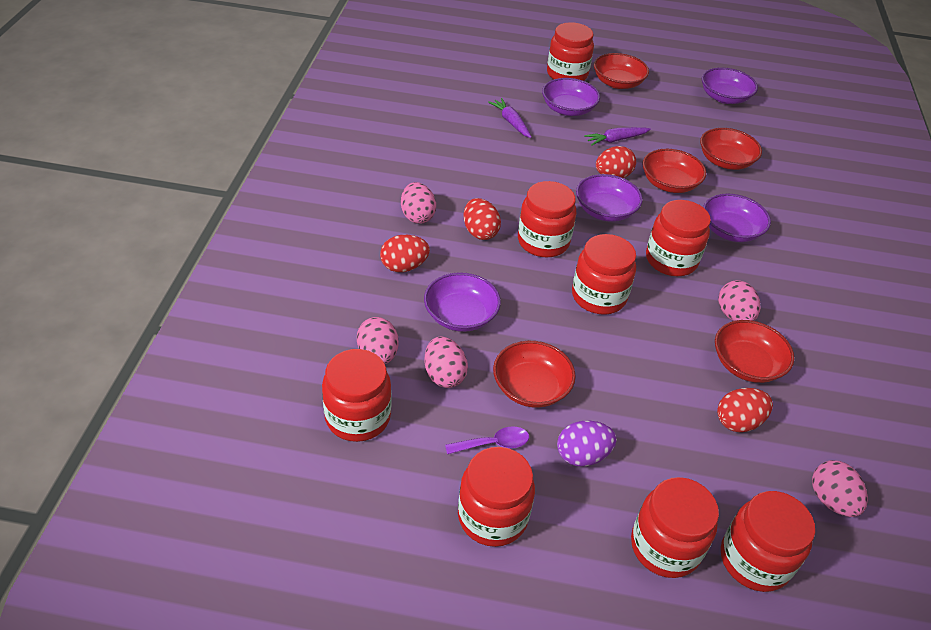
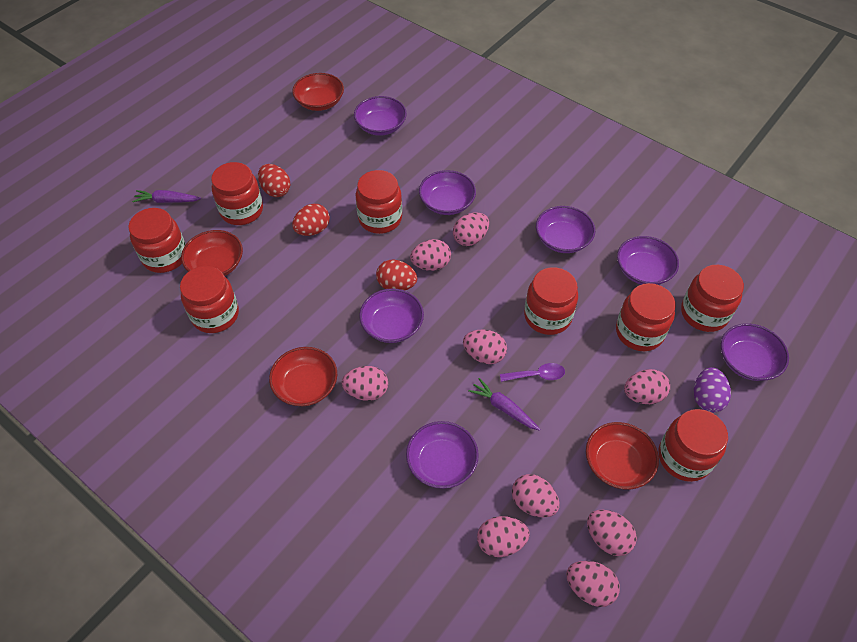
pink egg: 5 -> 9
purple bowl: 5 -> 7
red bowl: 5 -> 4
red egg: 4 -> 3

